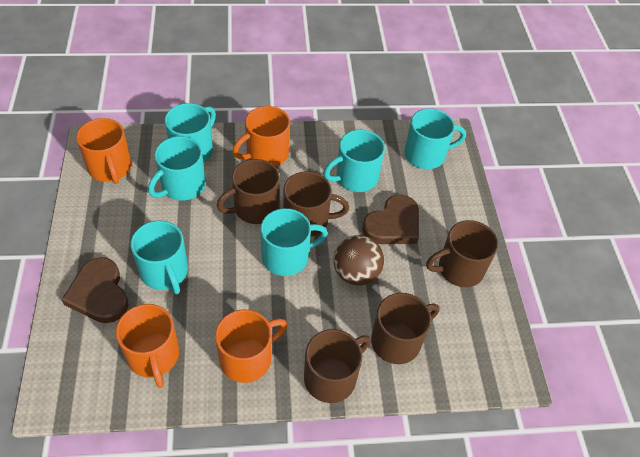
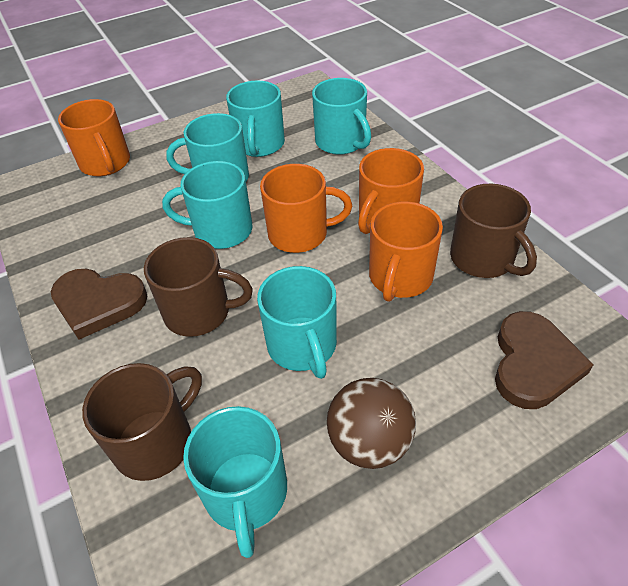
brown mug: 5 -> 3

